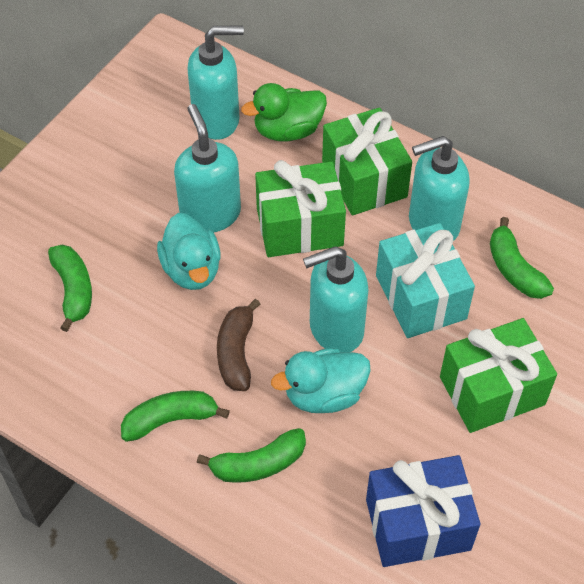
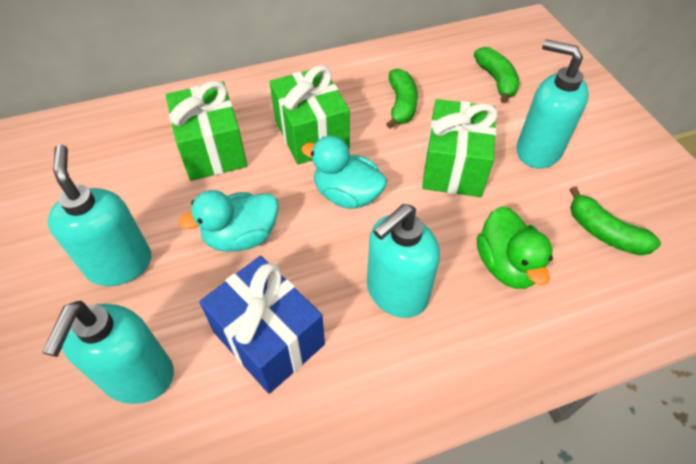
brown banana: 1 -> 0
green banana: 4 -> 3
turquoise gift: 1 -> 0

